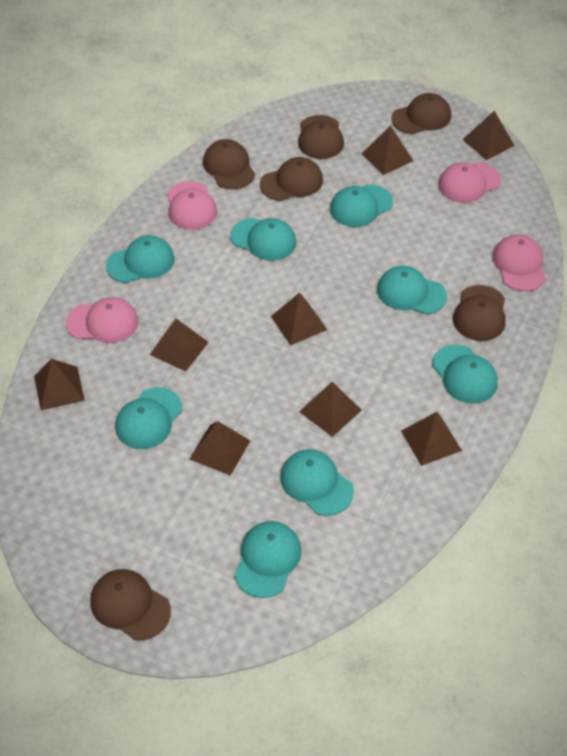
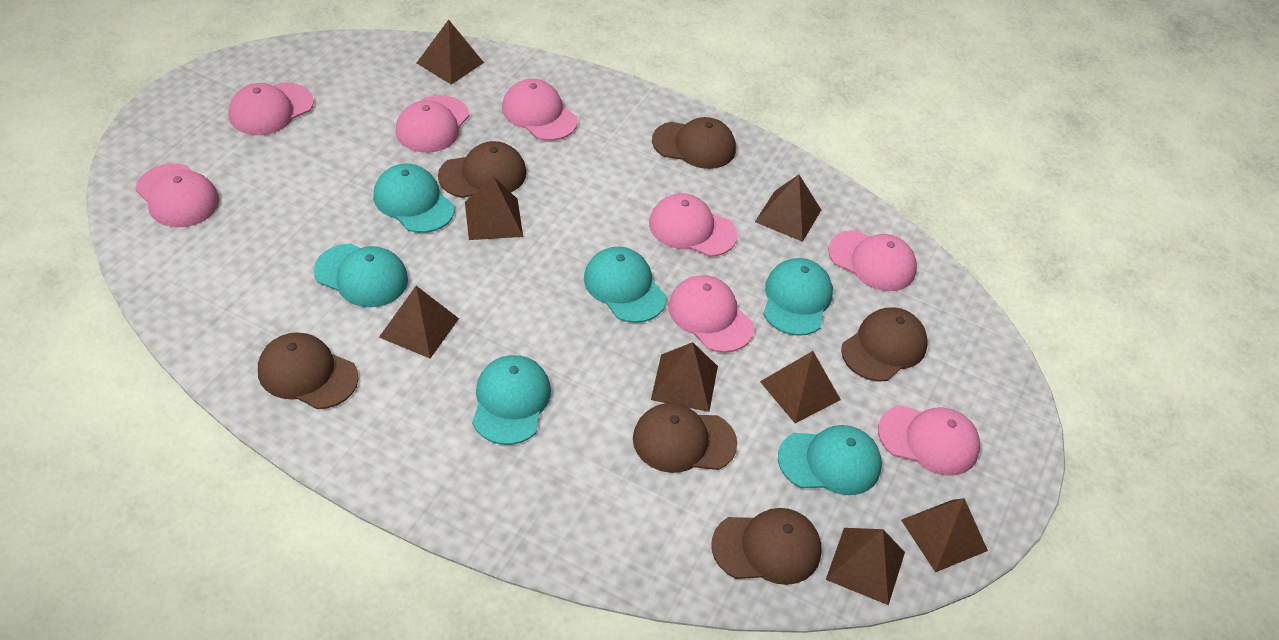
pink cap: 4 -> 8
turquoise cap: 8 -> 6

